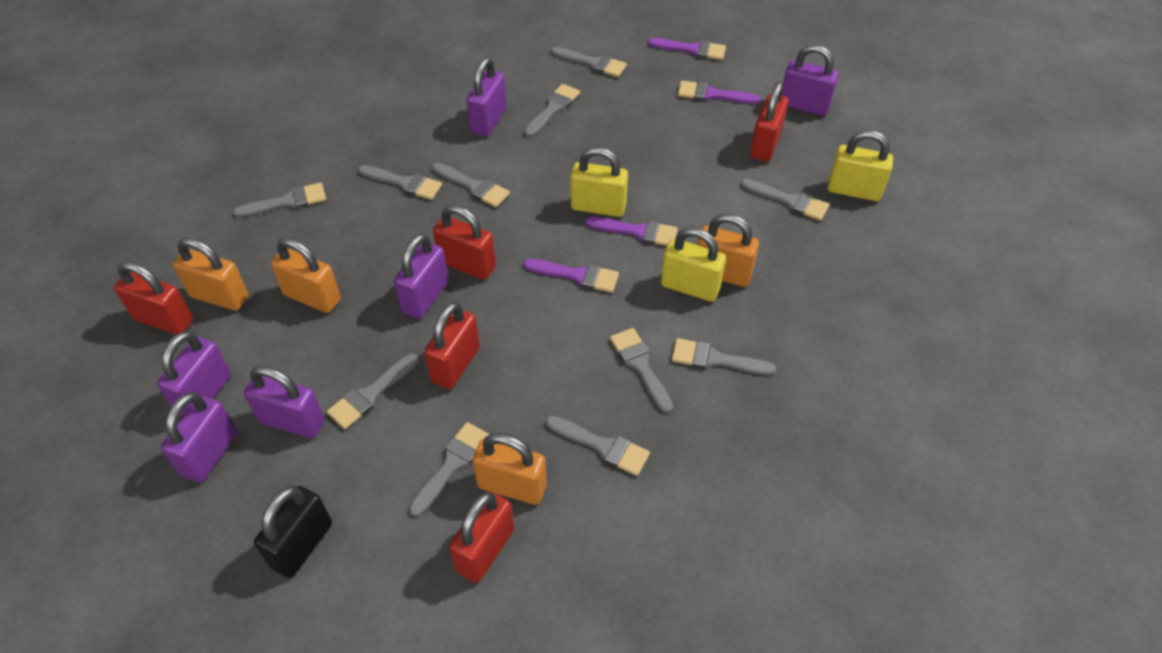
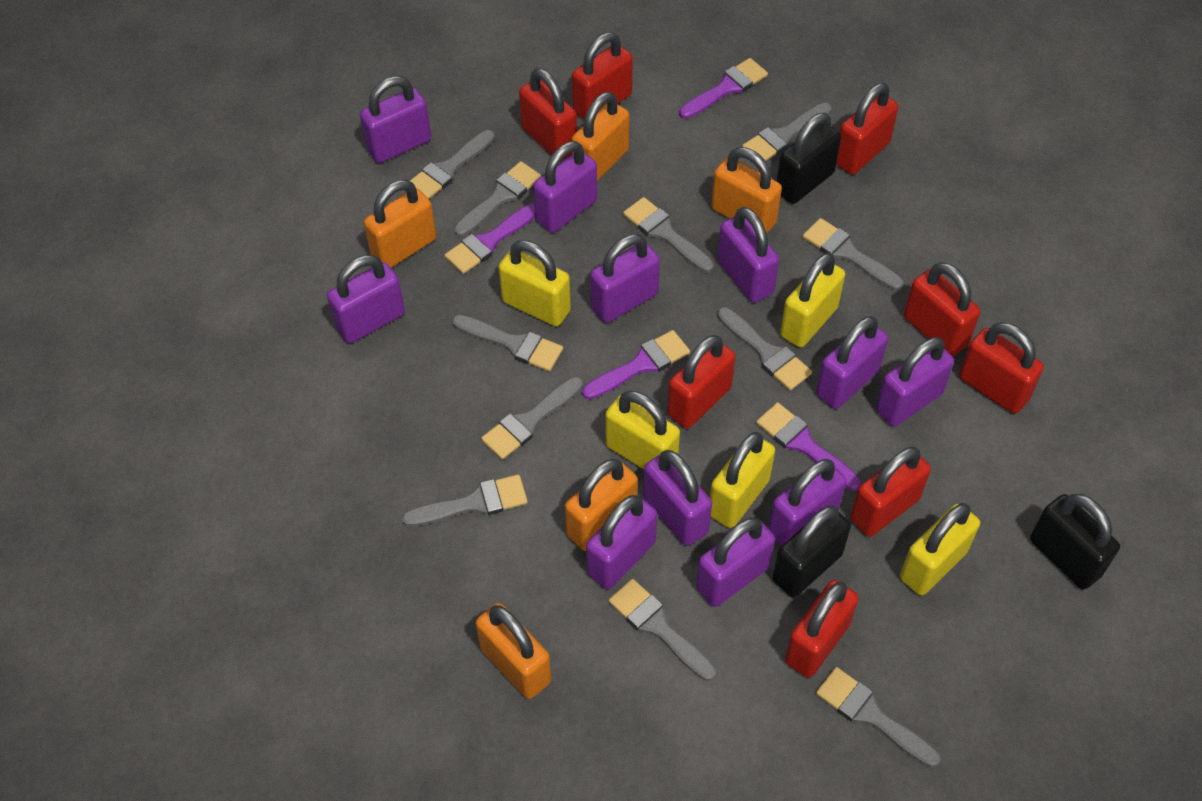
black padlock: 1 -> 3
orange padlock: 4 -> 5
purple padlock: 6 -> 11
red padlock: 5 -> 8
yellow padlock: 3 -> 5

